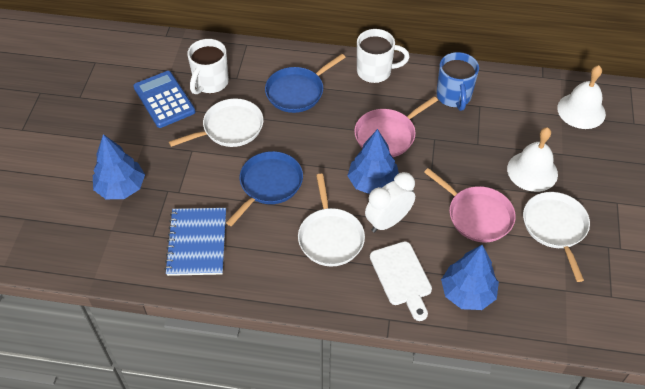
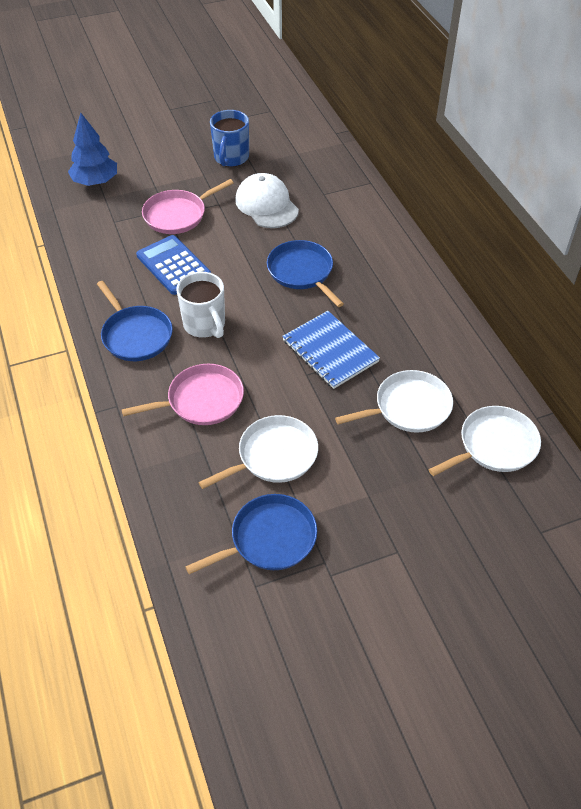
blue pan: 2 -> 3
blue tree: 3 -> 1
white bell: 2 -> 0
white cap: 0 -> 1
white clock: 1 -> 0
white cutting board: 1 -> 0
white mug: 2 -> 1

